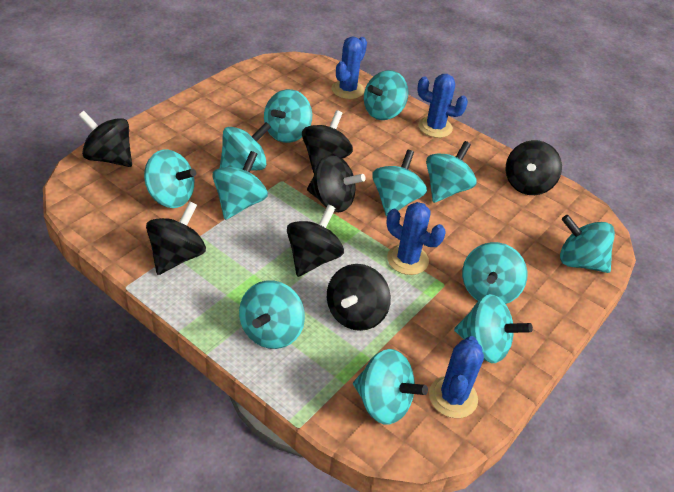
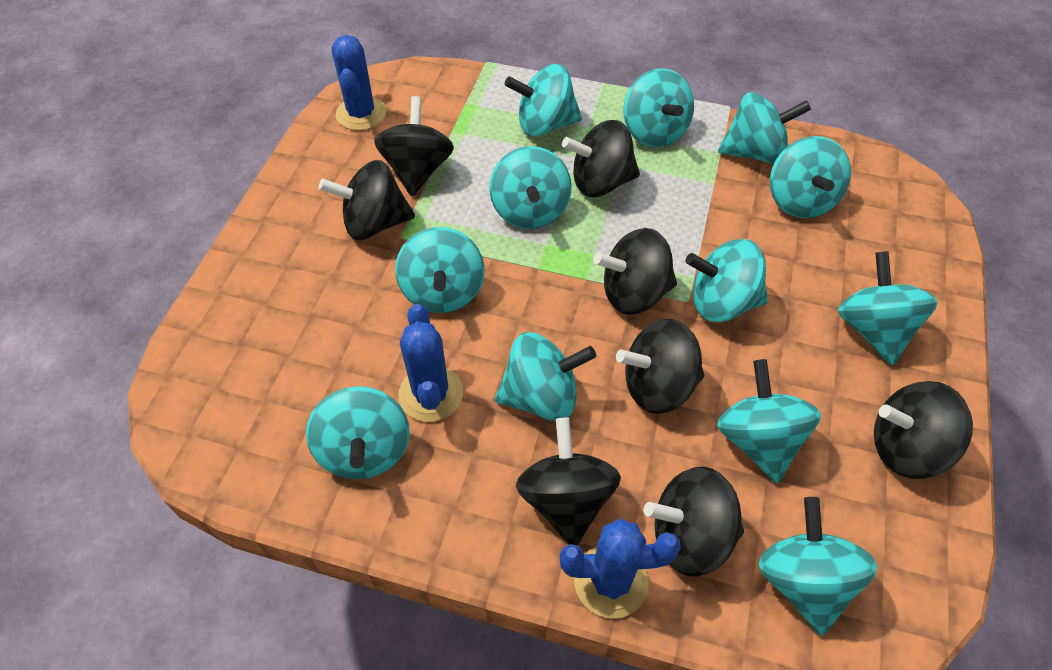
black spinning top: 7 -> 8
blue cactus: 4 -> 3

